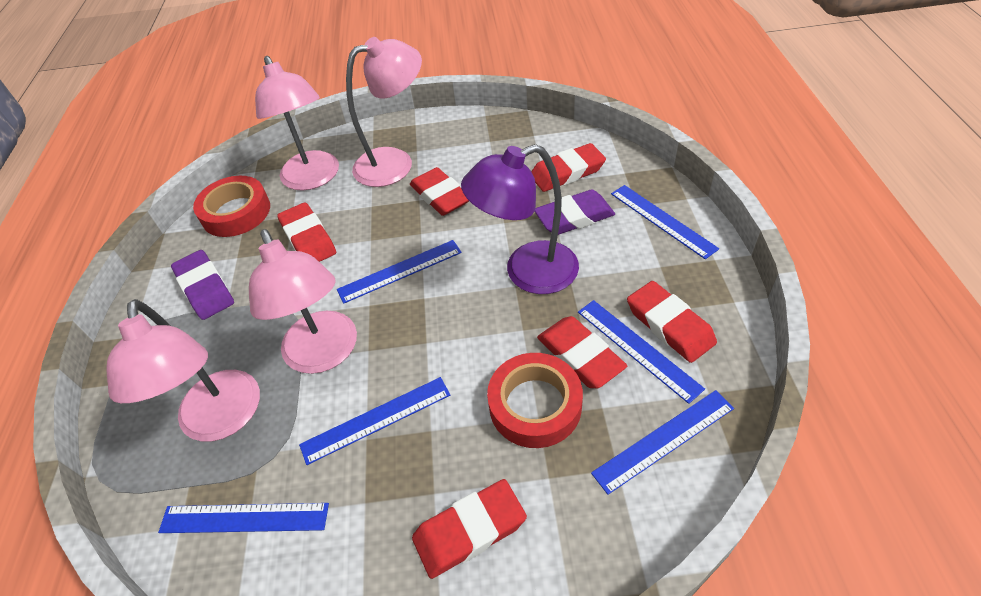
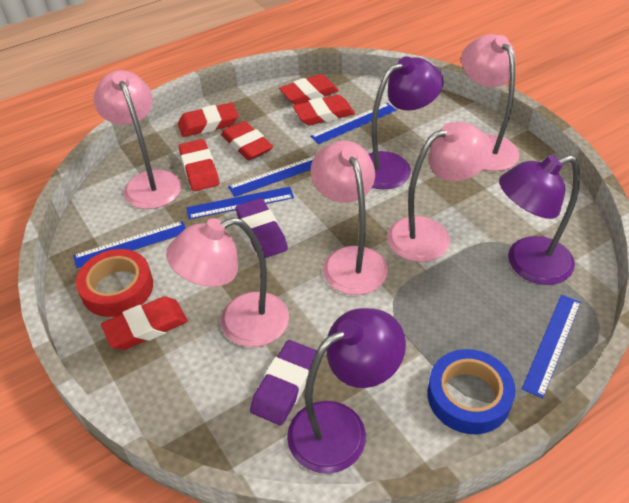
blue ruler: 6 -> 5
blue tape: 0 -> 1
pink lamp: 4 -> 5
purple lamp: 1 -> 3
red tape: 2 -> 1

